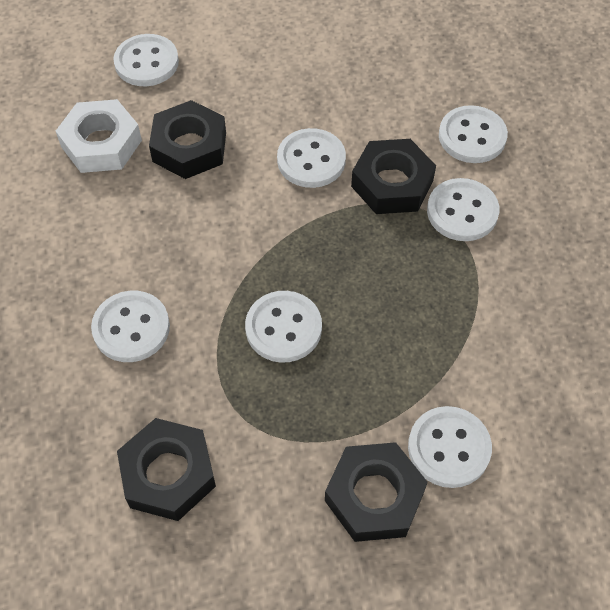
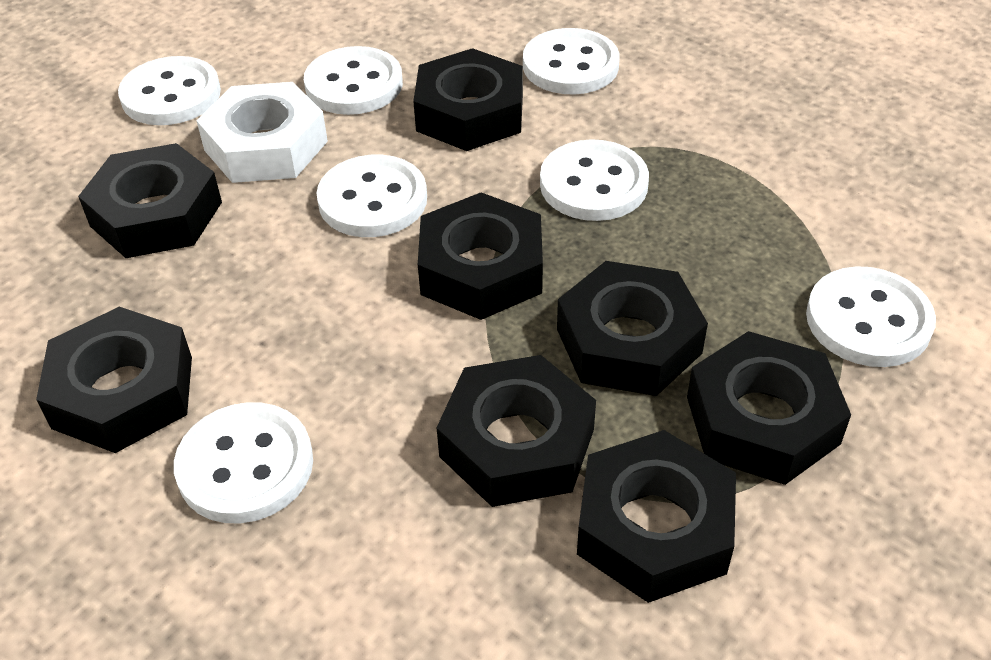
black nut: 4 -> 8

